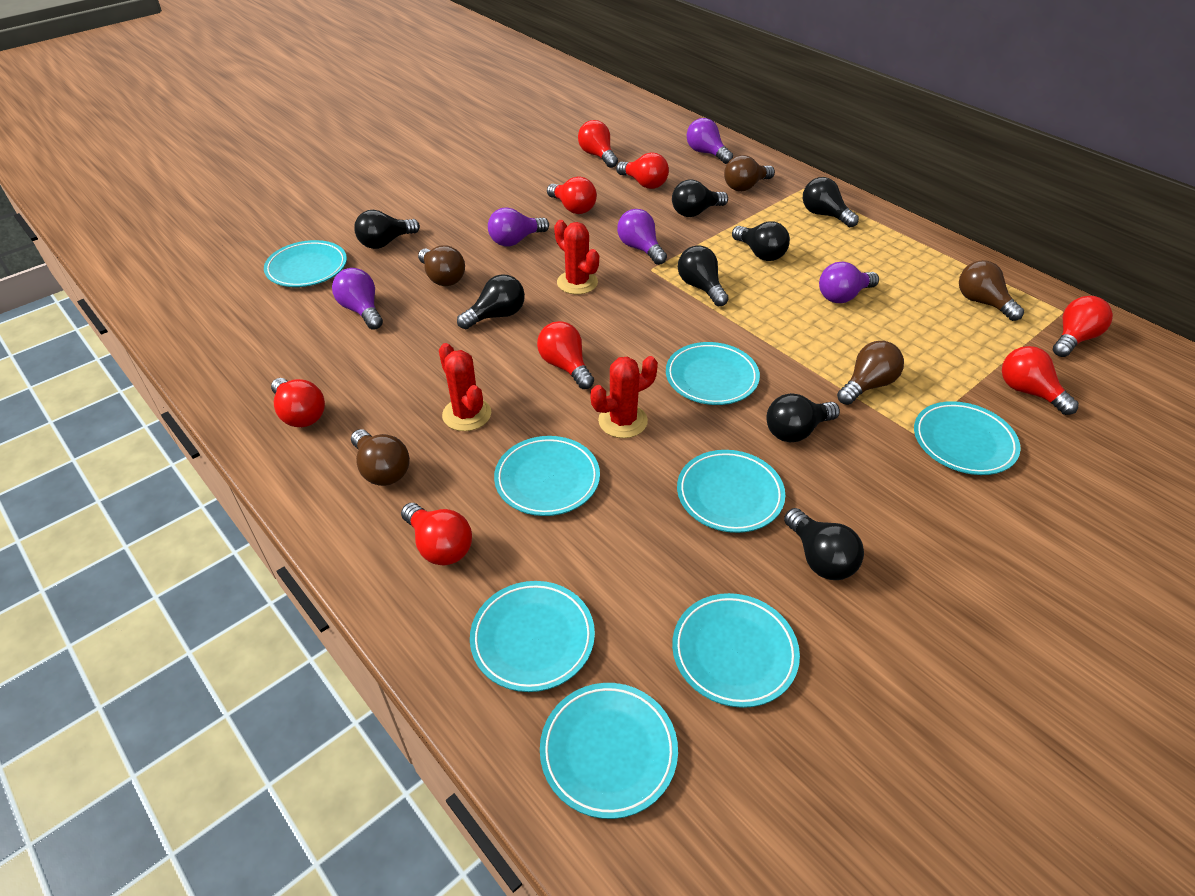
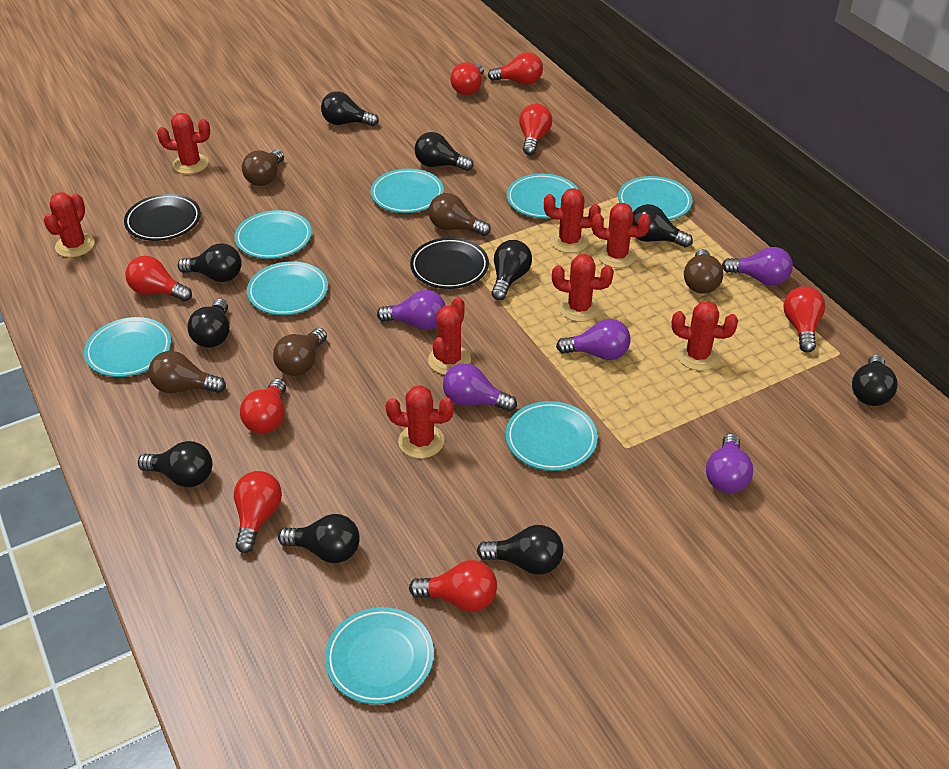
black light bulb: 8 -> 10
black plate: 0 -> 2
red cactus: 3 -> 8

